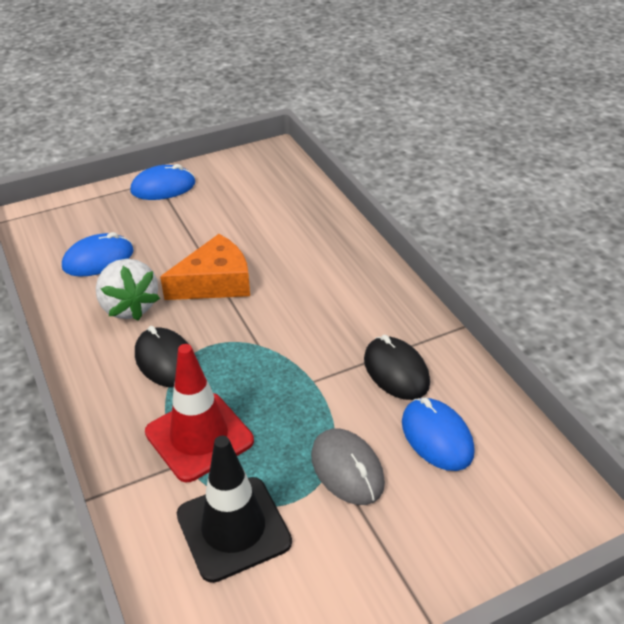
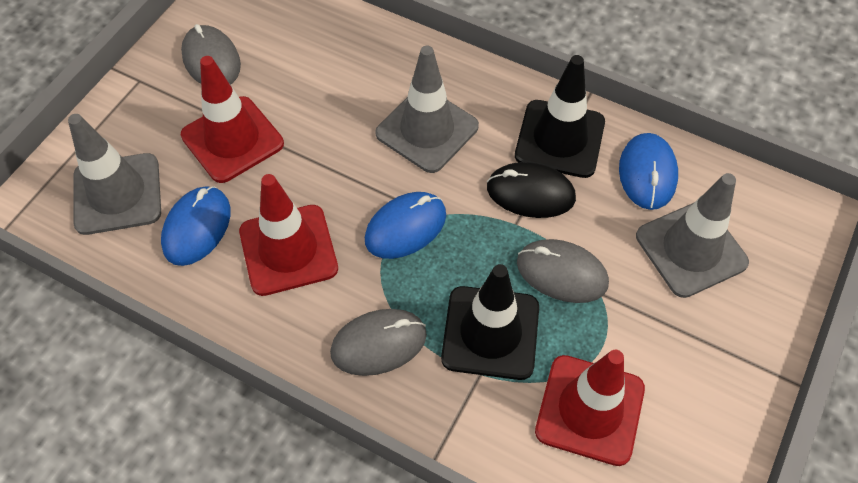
black mouse: 2 -> 1
black traffic cone: 1 -> 2
grey mouse: 1 -> 3
grey traffic cone: 0 -> 3
orange cheese: 1 -> 0
red traffic cone: 1 -> 3
white strawberry: 1 -> 0

